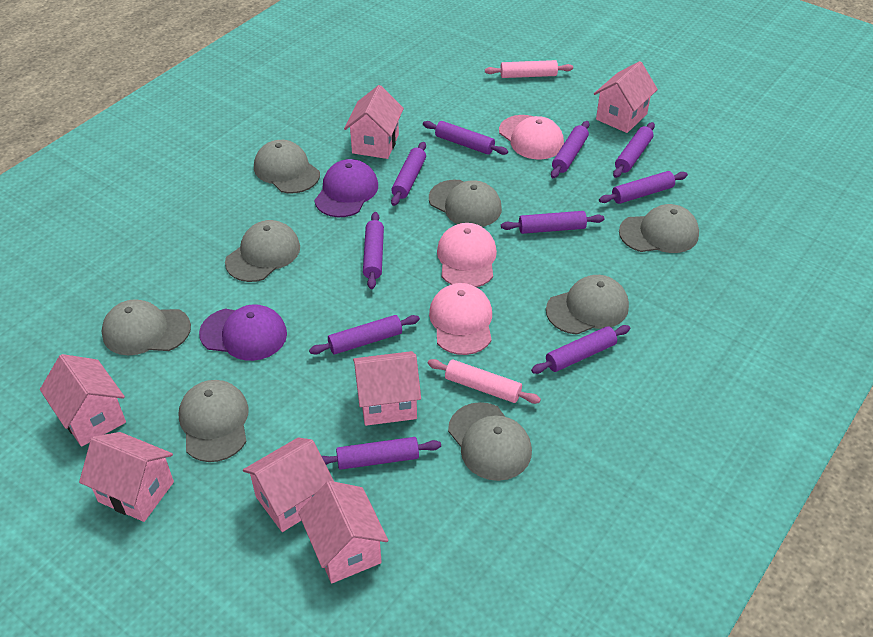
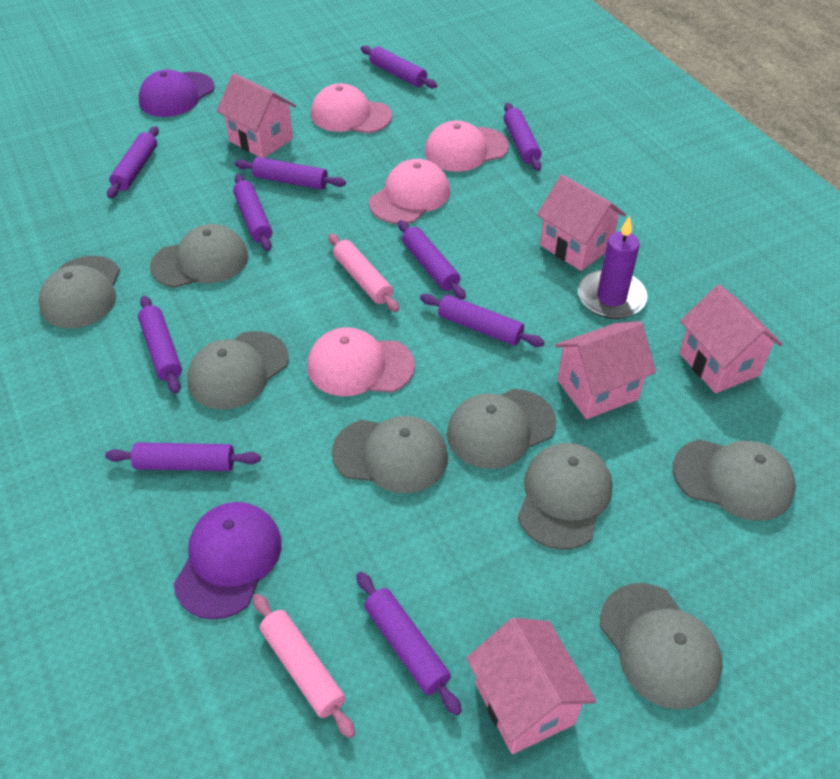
pink cap: 3 -> 4
pink house: 7 -> 5
purple candle: 0 -> 1

